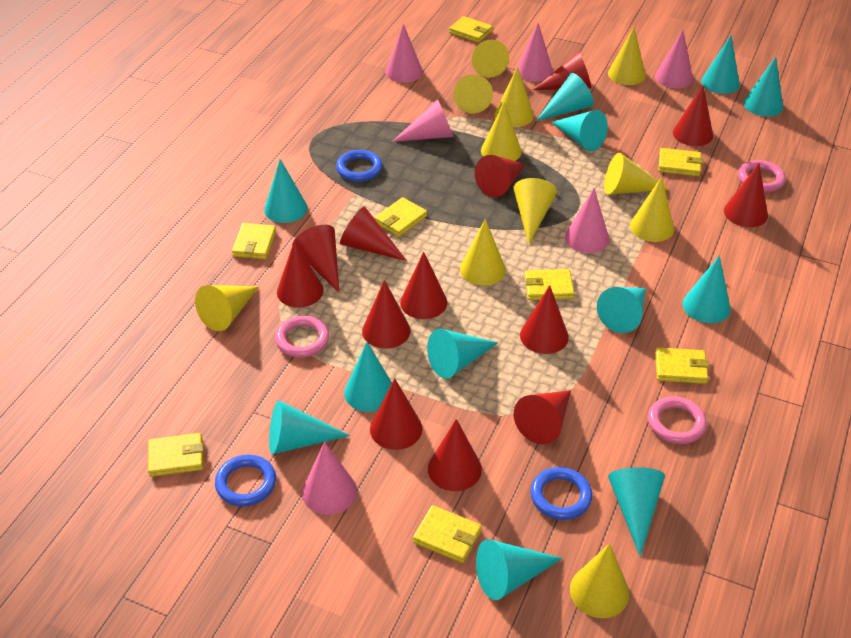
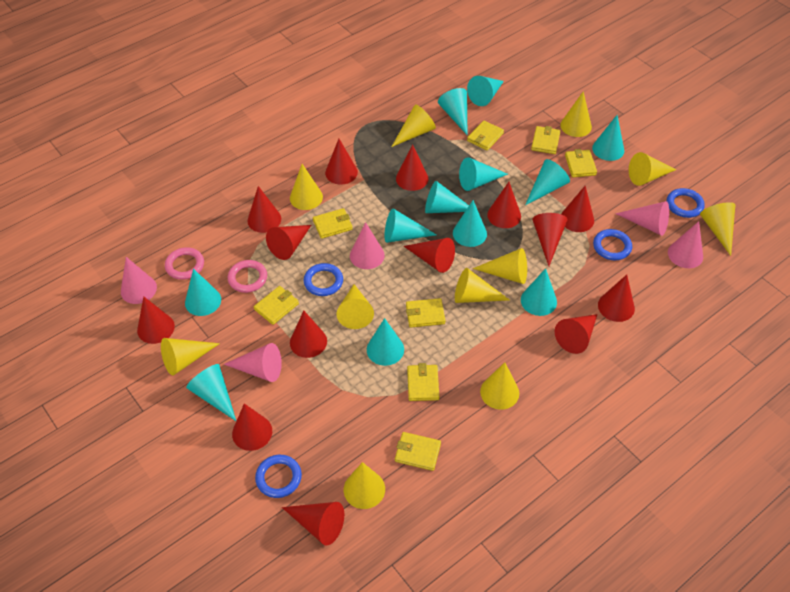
blue ring: 3 -> 4
pink cone: 6 -> 5
pink ring: 3 -> 2
red cone: 13 -> 14

